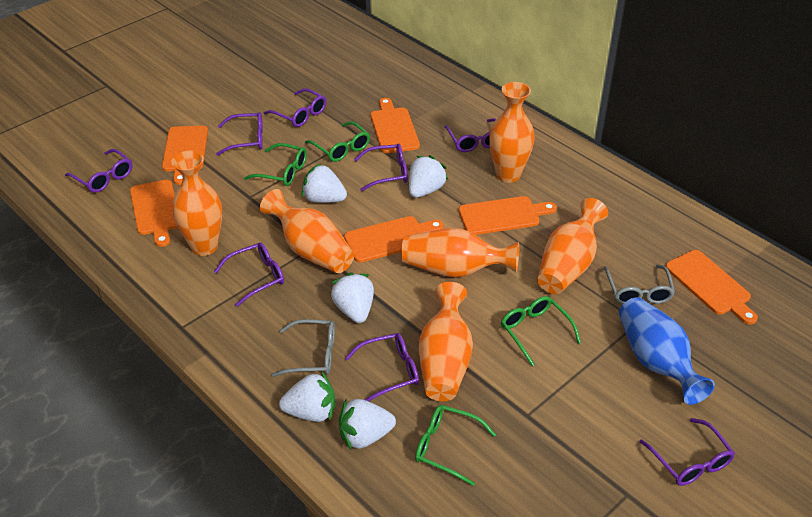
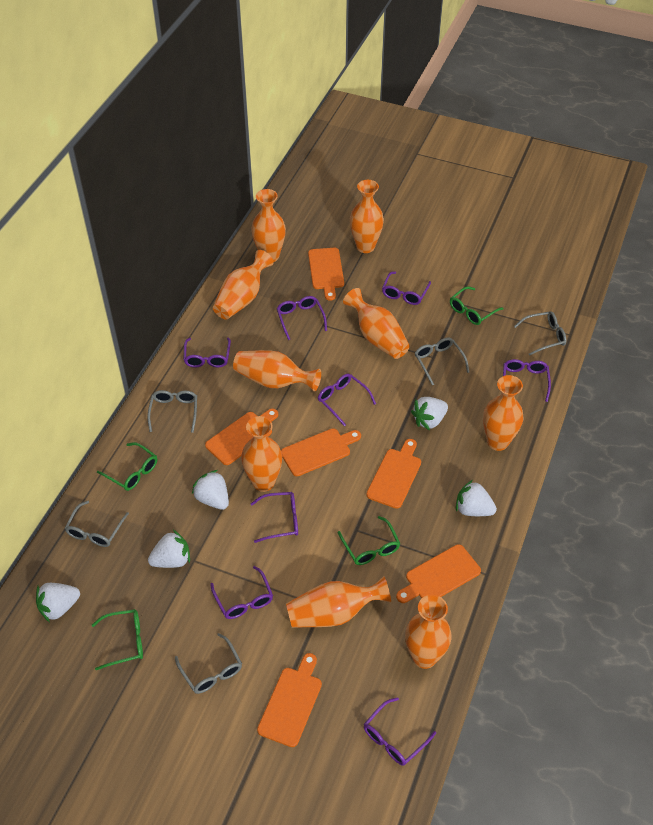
blue vase: 1 -> 0
grey glasses: 2 -> 5
orange vase: 6 -> 9

